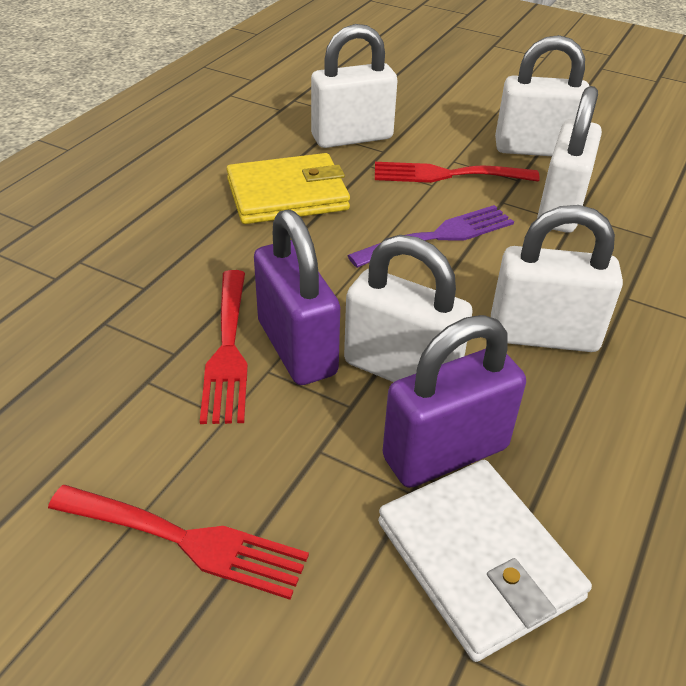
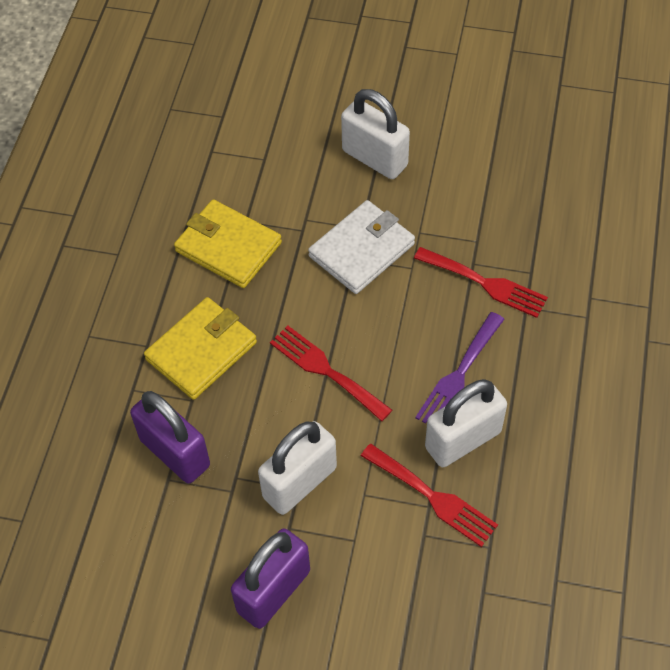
white padlock: 5 -> 3
yellow wallet: 1 -> 2

